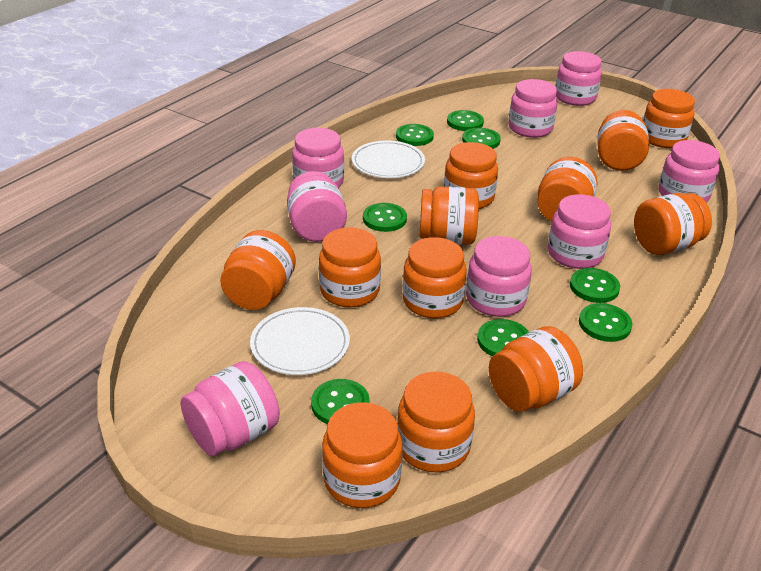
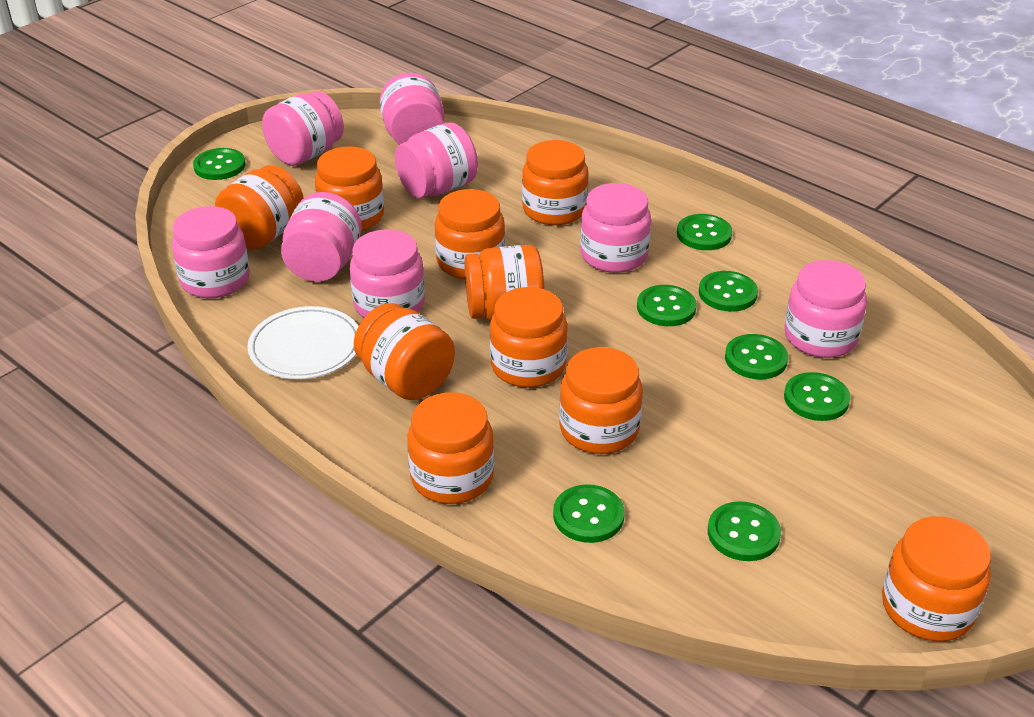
orange jar: 12 -> 10
white plate: 2 -> 1

